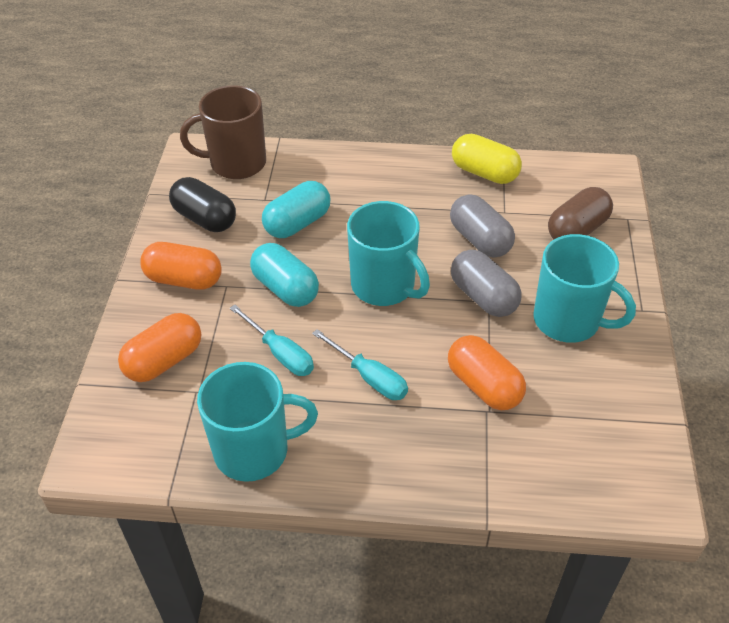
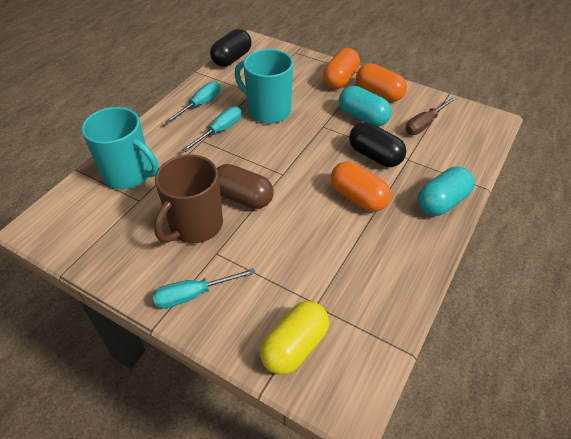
black capsule: 1 -> 2
brown screwdriver: 0 -> 1
grey capsule: 2 -> 0
turquoise mug: 3 -> 2
turquoise screwdriver: 2 -> 3

